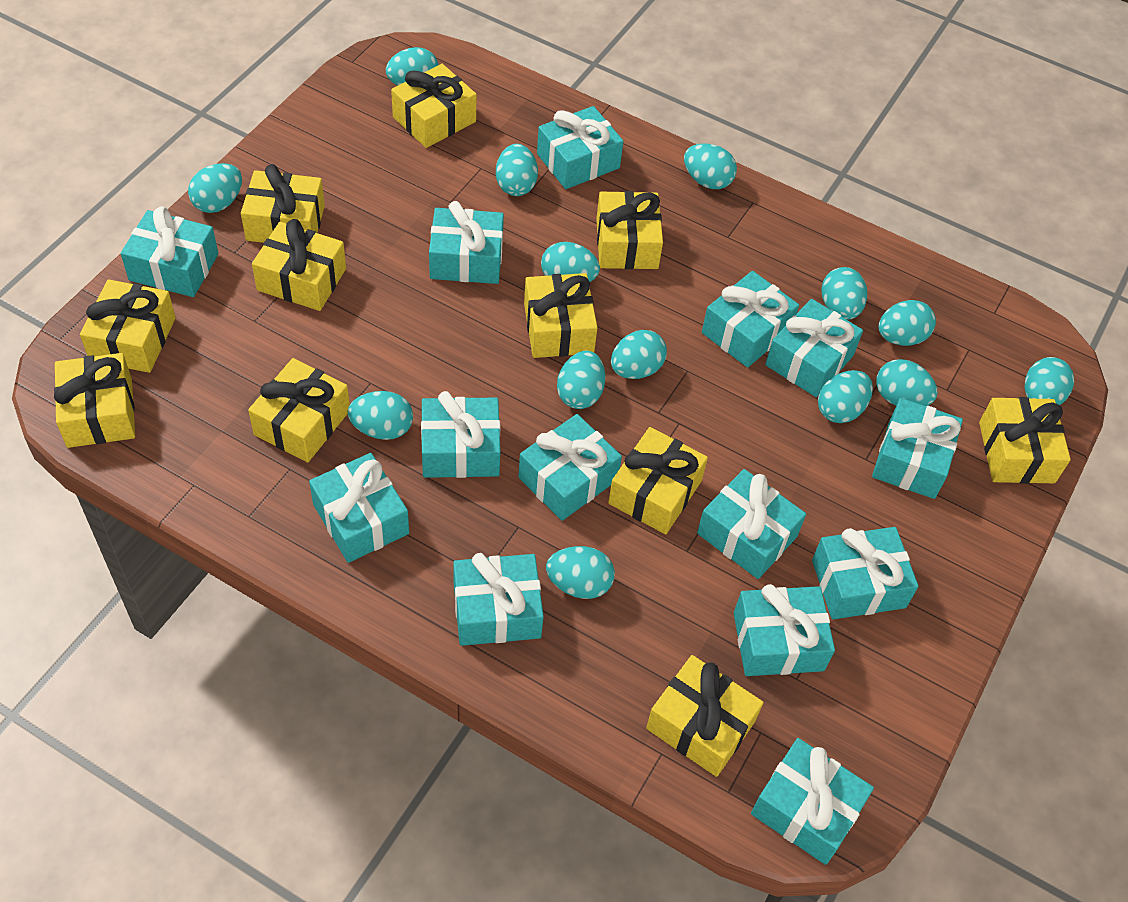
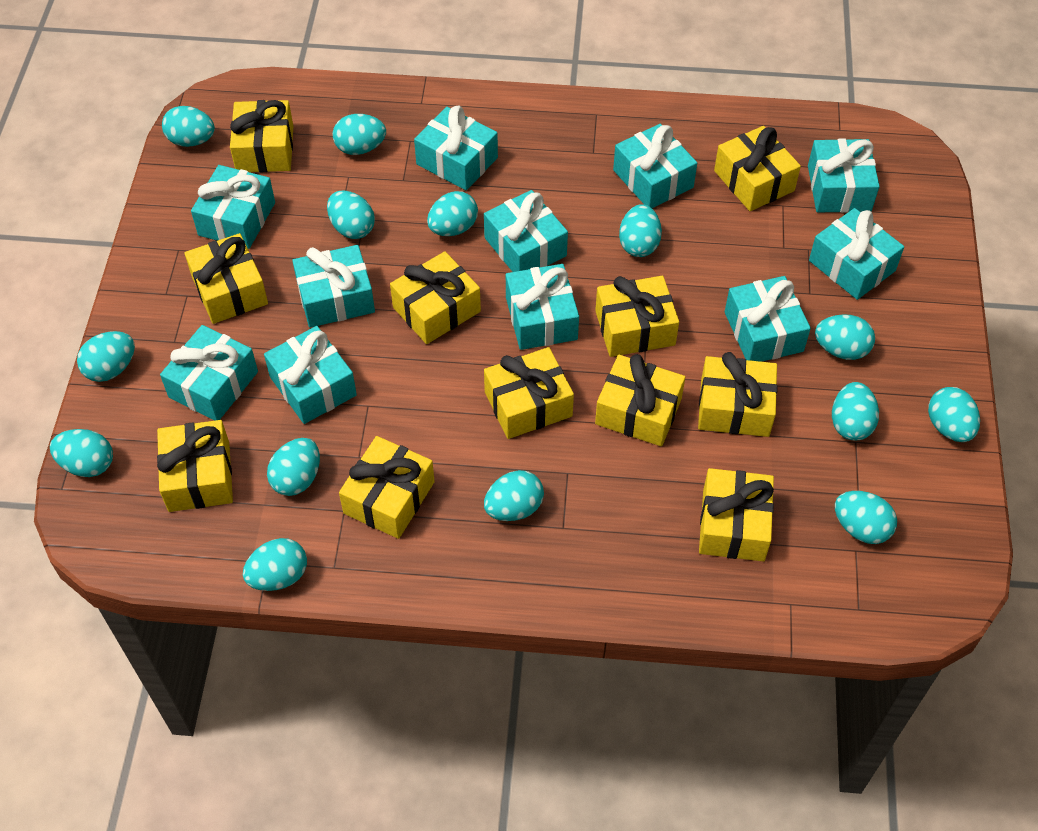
turquoise gift: 14 -> 11

